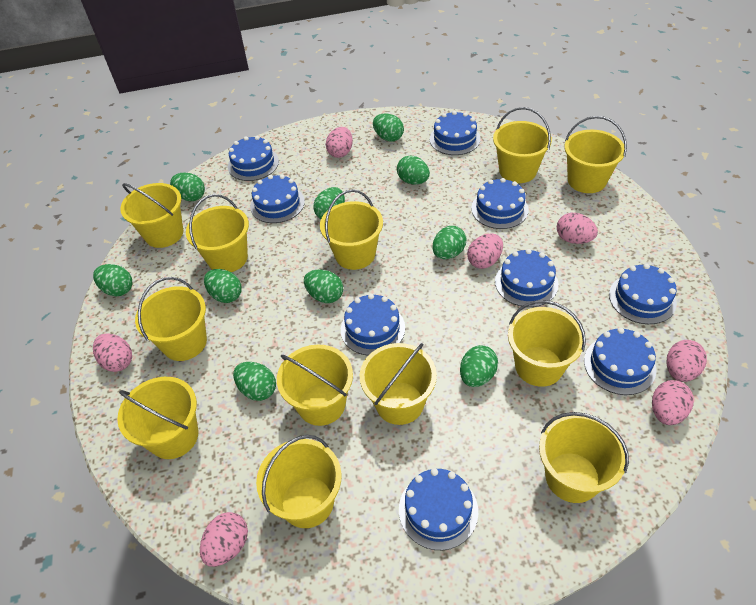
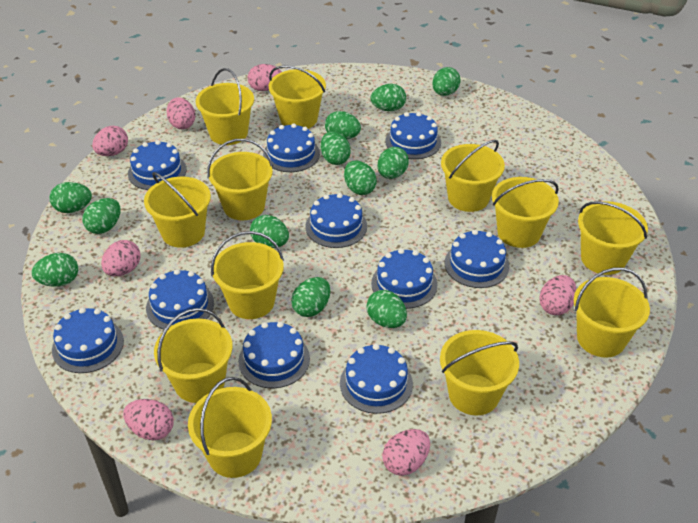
blue cake: 9 -> 10
green egg: 10 -> 12

